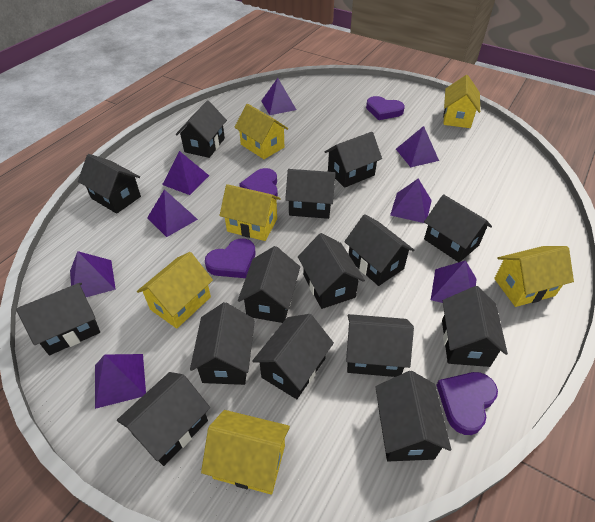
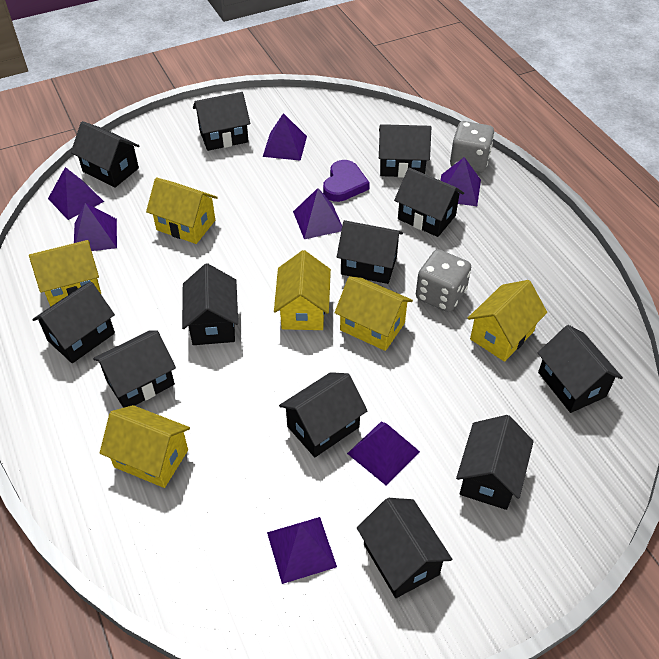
black house: 15 -> 12
grey dice: 0 -> 2
purple heart: 4 -> 1
purple pyramid: 8 -> 7

